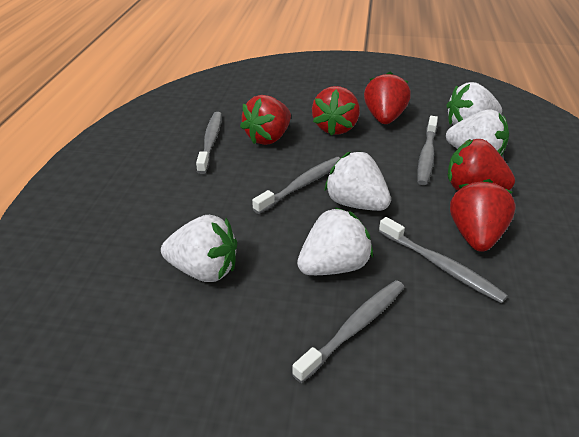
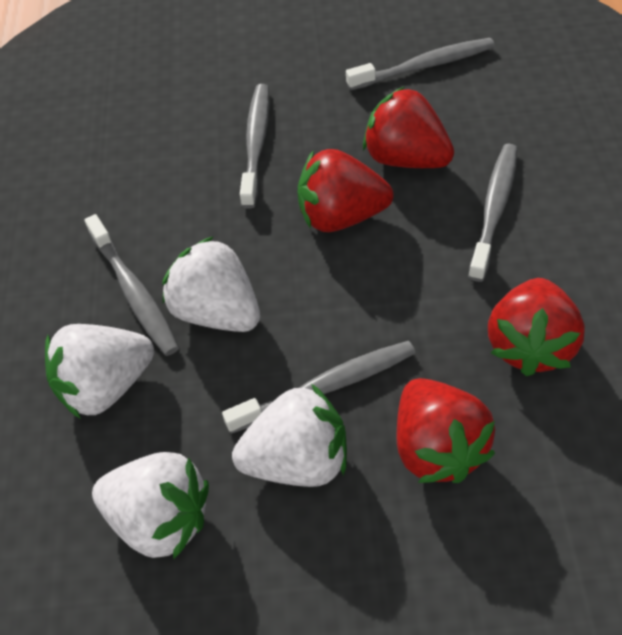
red strawberry: 5 -> 4
white strawberry: 5 -> 4

